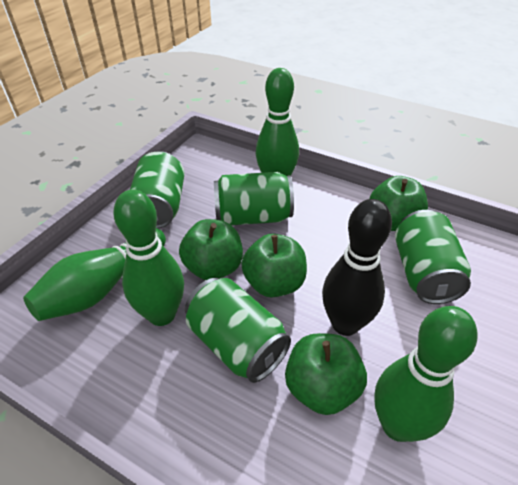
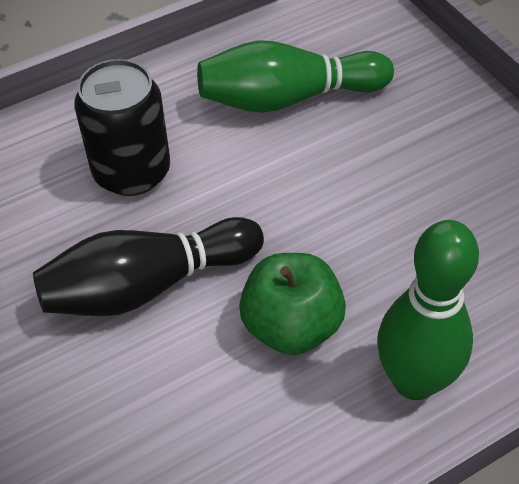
black can: 0 -> 1
green apple: 4 -> 1
green bowling pin: 4 -> 2
green can: 4 -> 0

